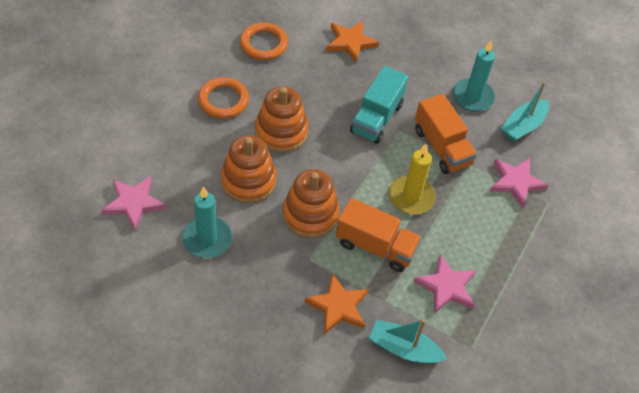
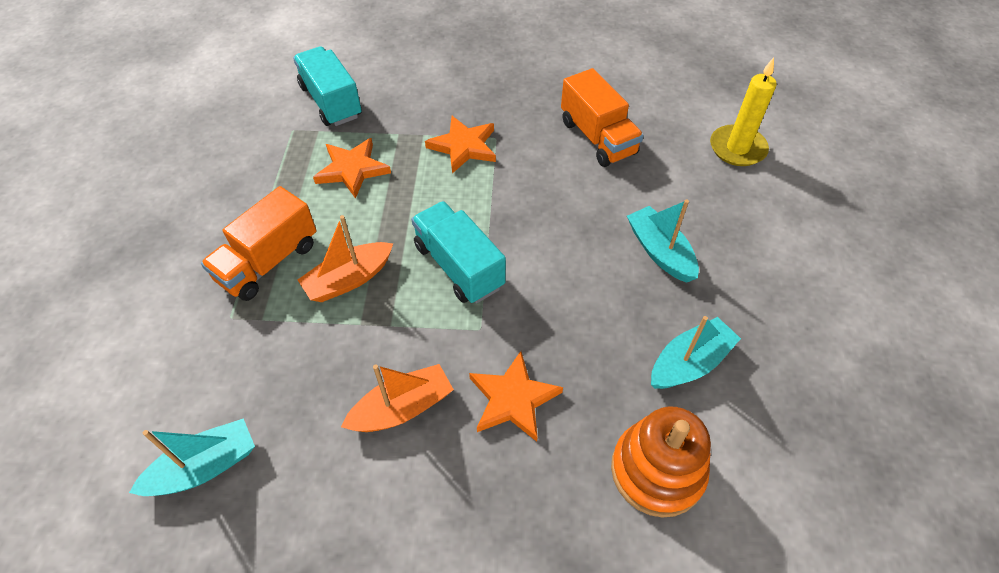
orange boat: 0 -> 2
orange ring: 2 -> 0
orange stacking toy: 3 -> 1
orange star: 2 -> 3
pink star: 3 -> 0
turquoise boat: 2 -> 3
turquoise candle: 2 -> 0
turquoise truck: 1 -> 2

